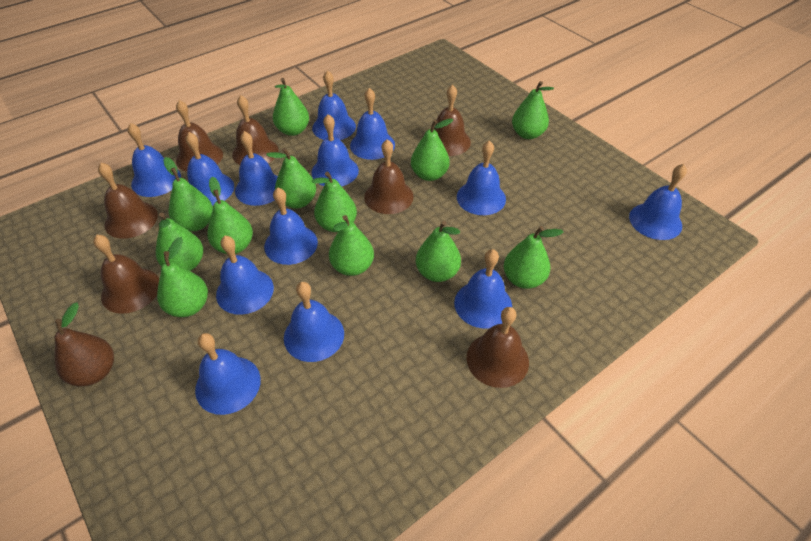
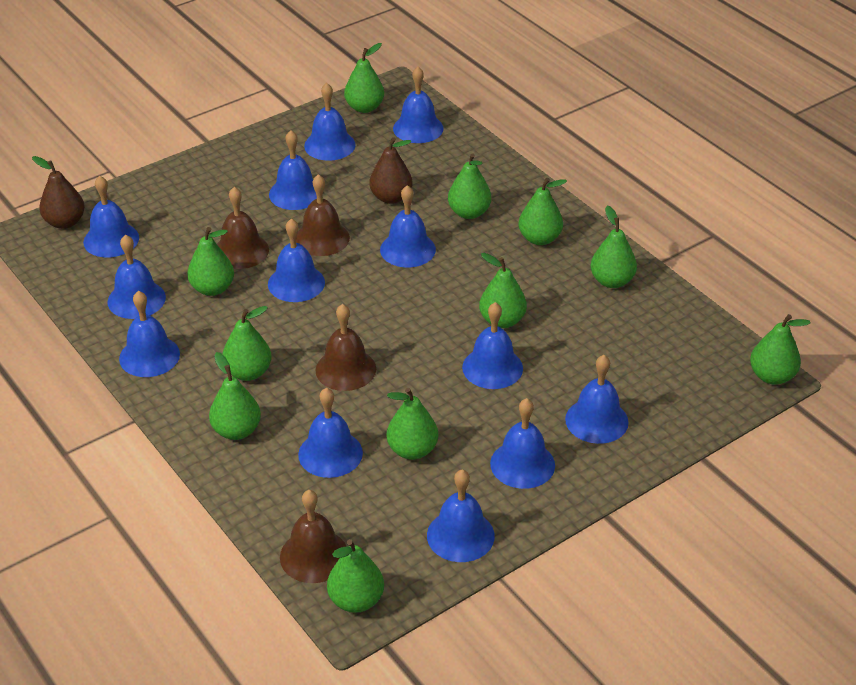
brown bell: 7 -> 4
brown pear: 1 -> 2
green pear: 12 -> 11

